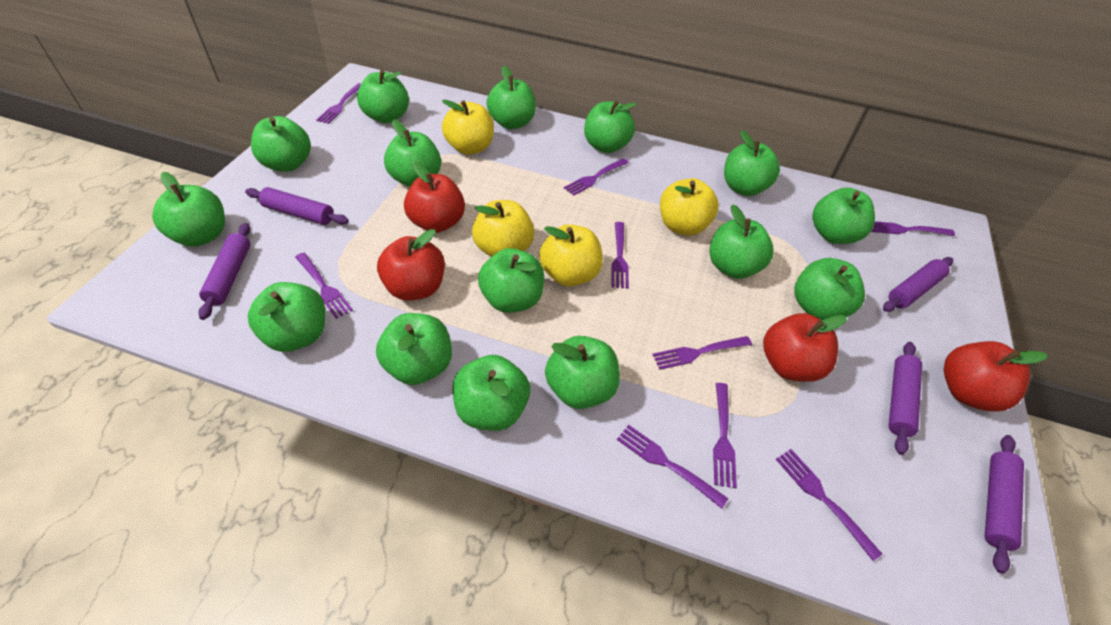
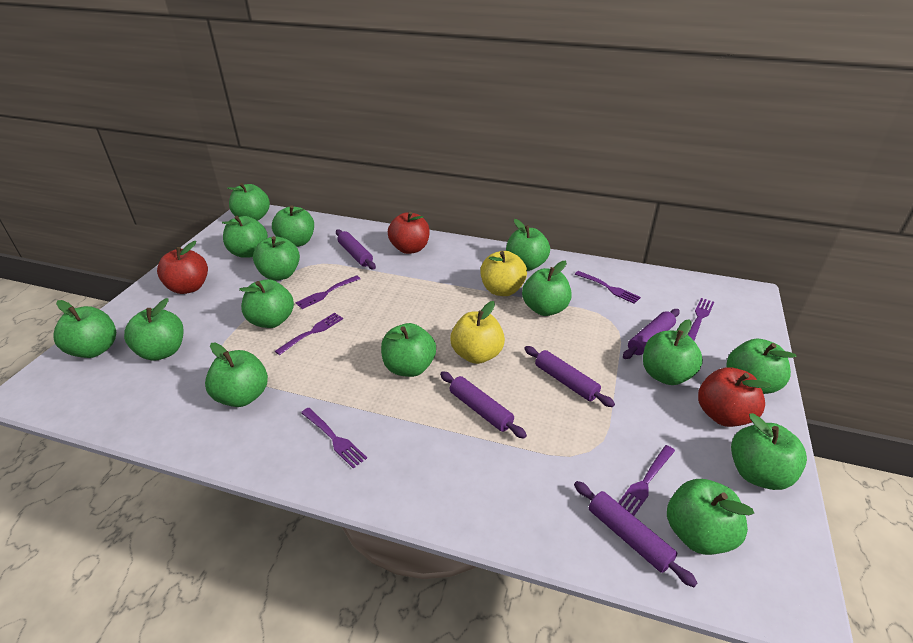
purple fork: 9 -> 6
red apple: 4 -> 3
yellow apple: 4 -> 2

